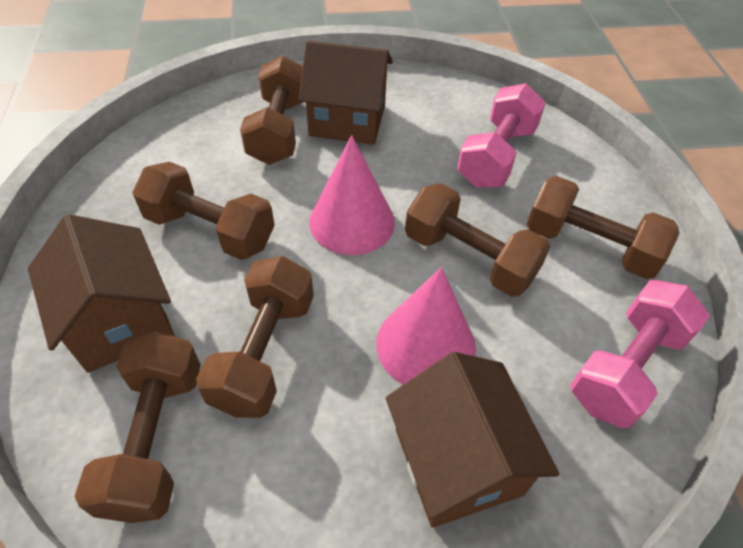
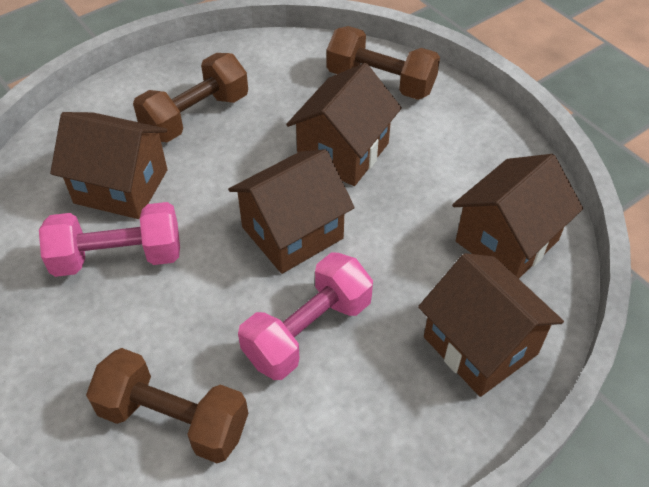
brown dumbbell: 6 -> 3
brown house: 3 -> 5
pink cone: 2 -> 0

